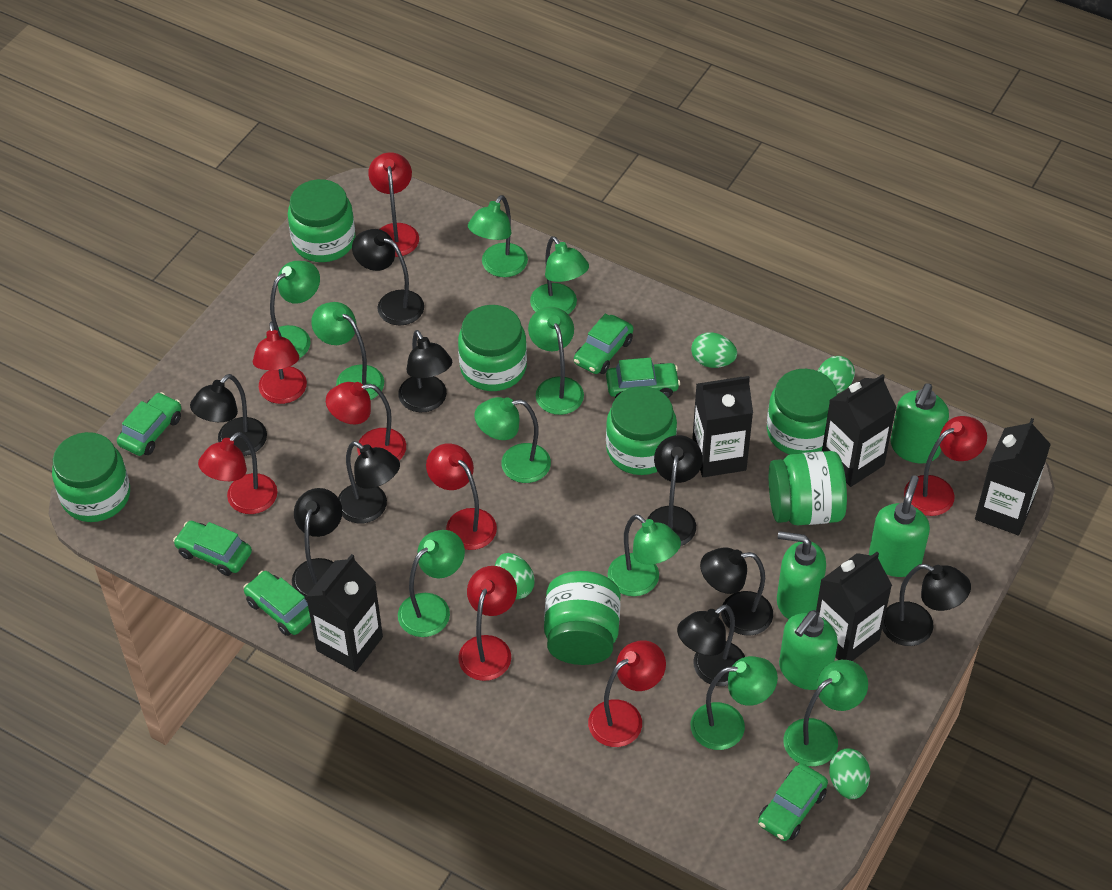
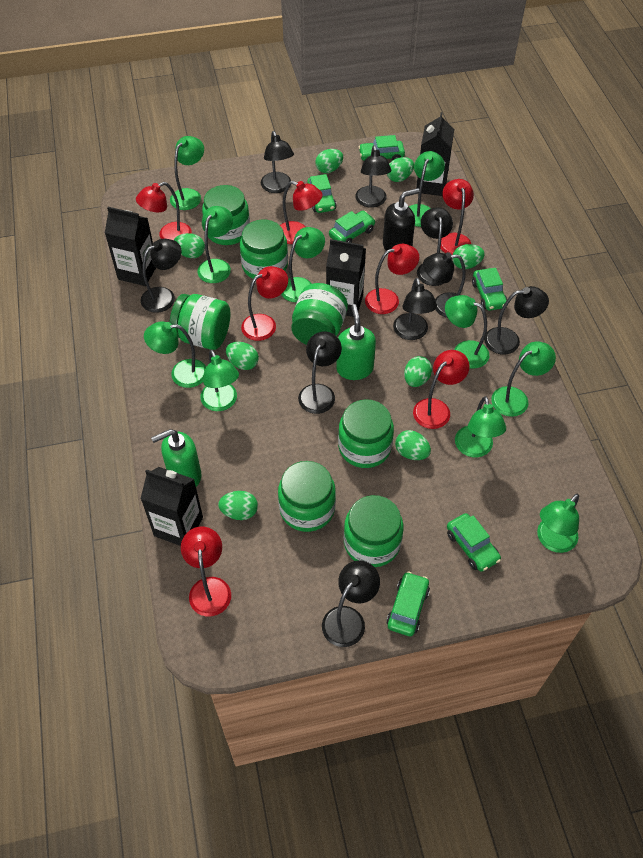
black carton: 5 -> 4
black soap dispenser: 0 -> 1
green egg: 4 -> 8
green soap dispenser: 4 -> 2
red lamp: 8 -> 7

